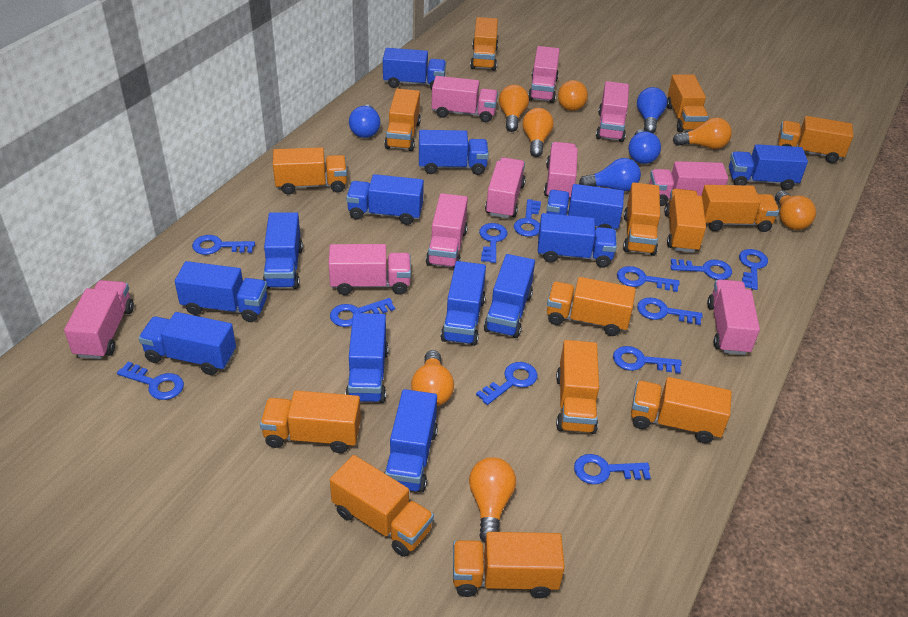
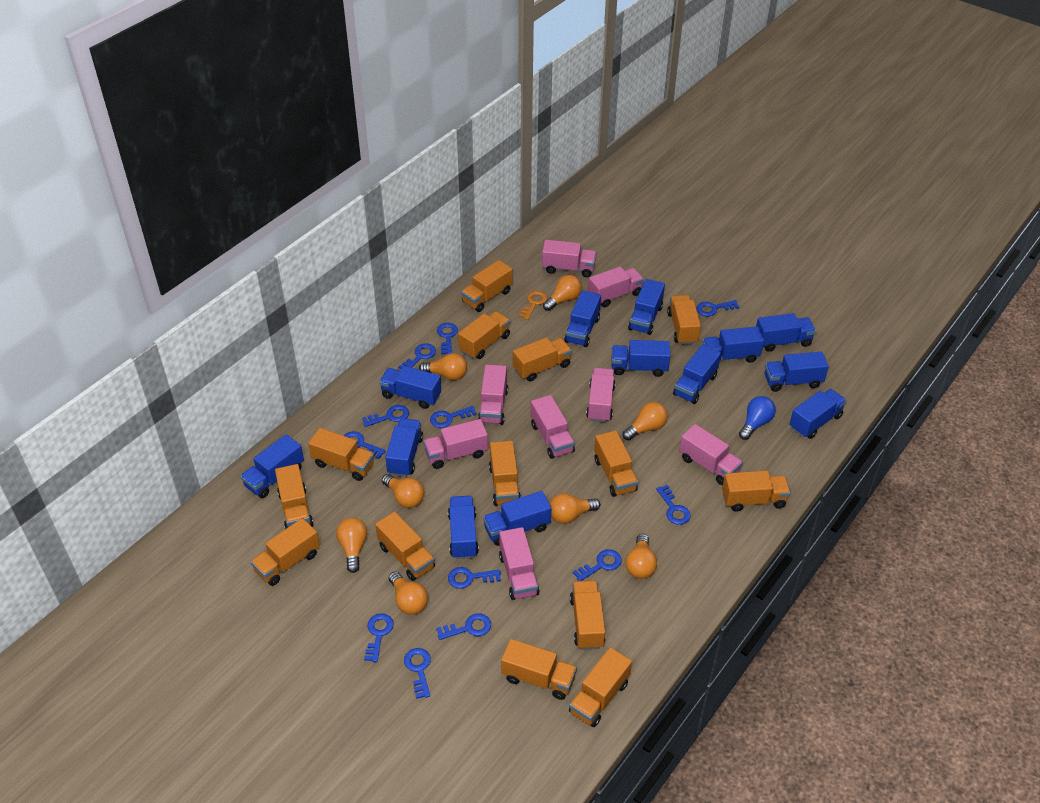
blue light bulb: 4 -> 1
orange key: 0 -> 1
orange light bulb: 7 -> 8
pink truck: 10 -> 8

